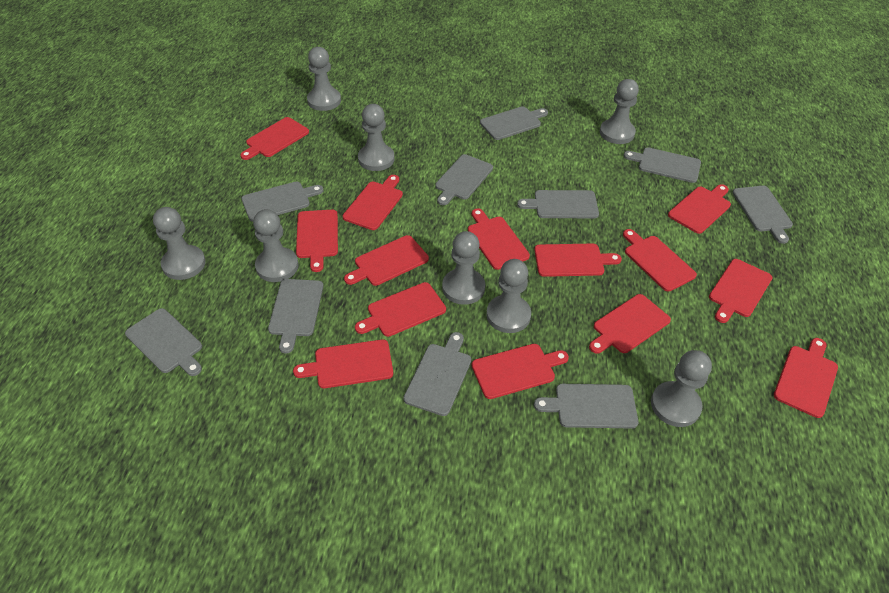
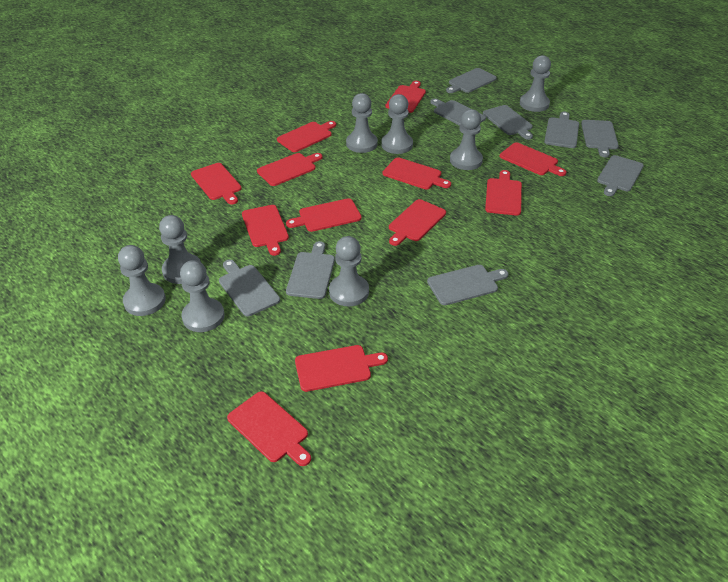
grey cutting board: 10 -> 9
red cutting board: 14 -> 12

